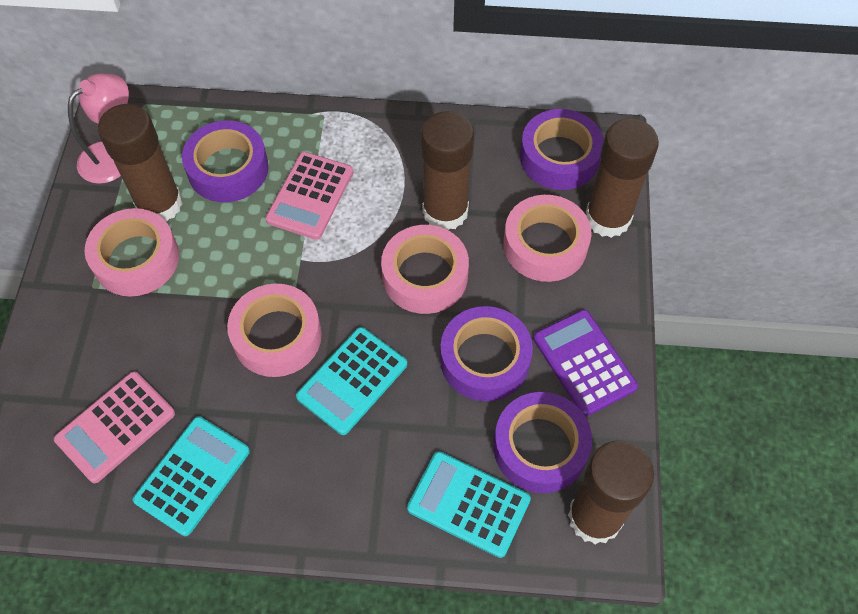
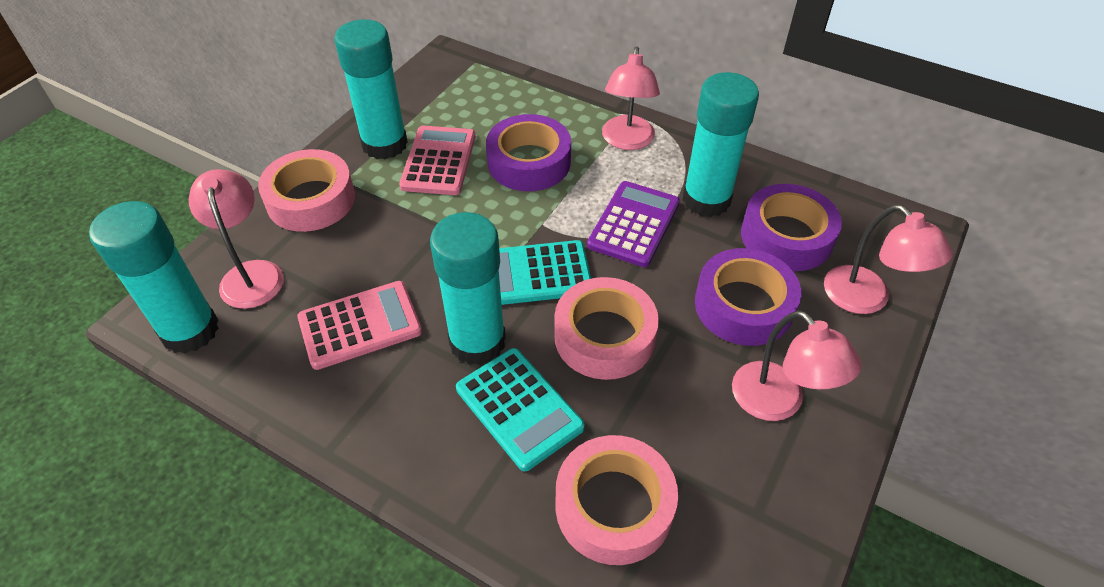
brown glue stick: 4 -> 0
pink lamp: 1 -> 4
pink tape: 4 -> 3
purple tape: 4 -> 3
turquoise calculator: 3 -> 2
turquoise glue stick: 0 -> 4

